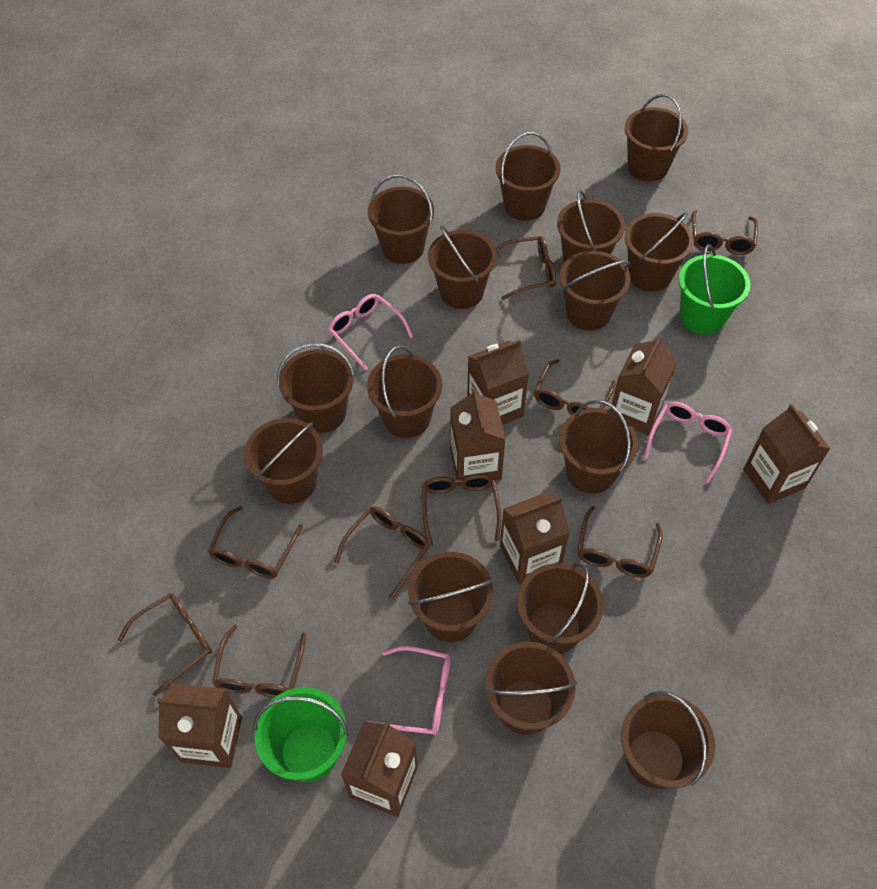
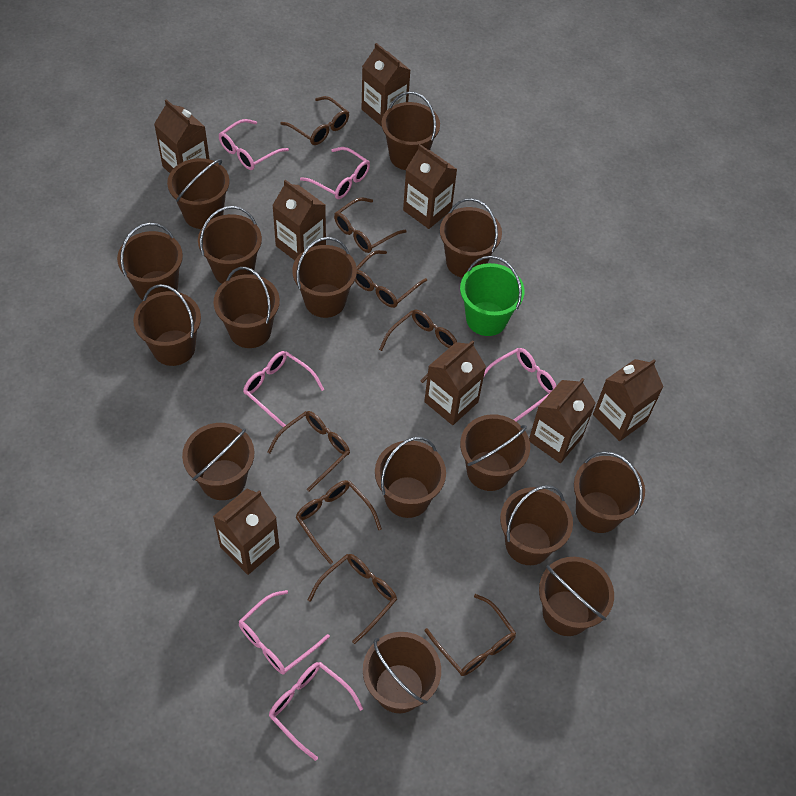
brown carton: 7 -> 8
brown glasses: 9 -> 8
green bucket: 2 -> 1
pink glasses: 3 -> 6

